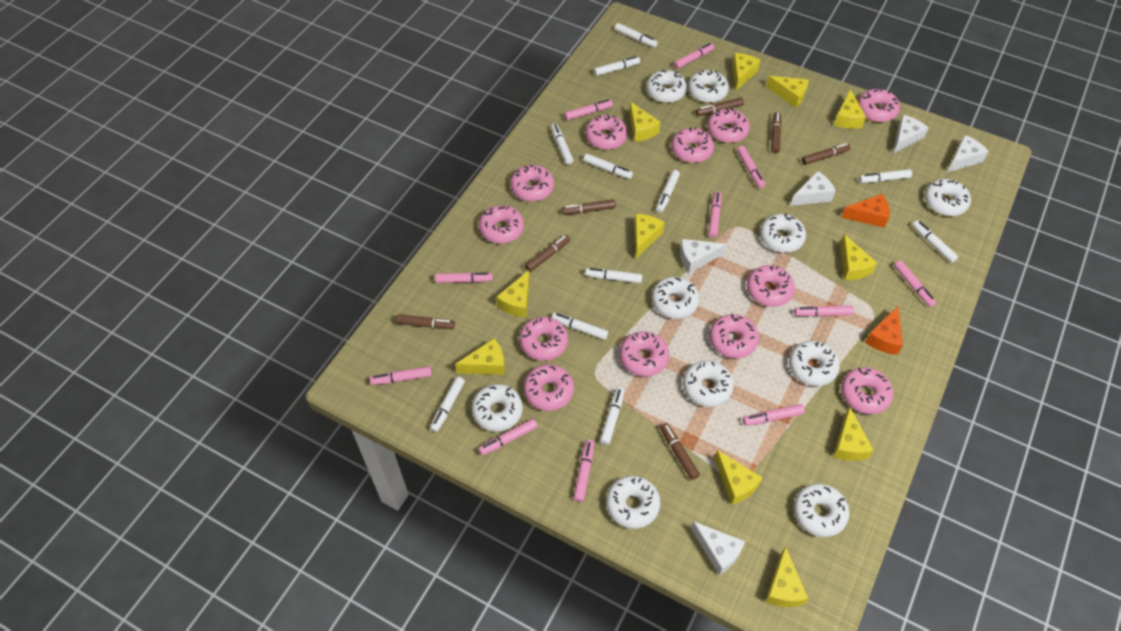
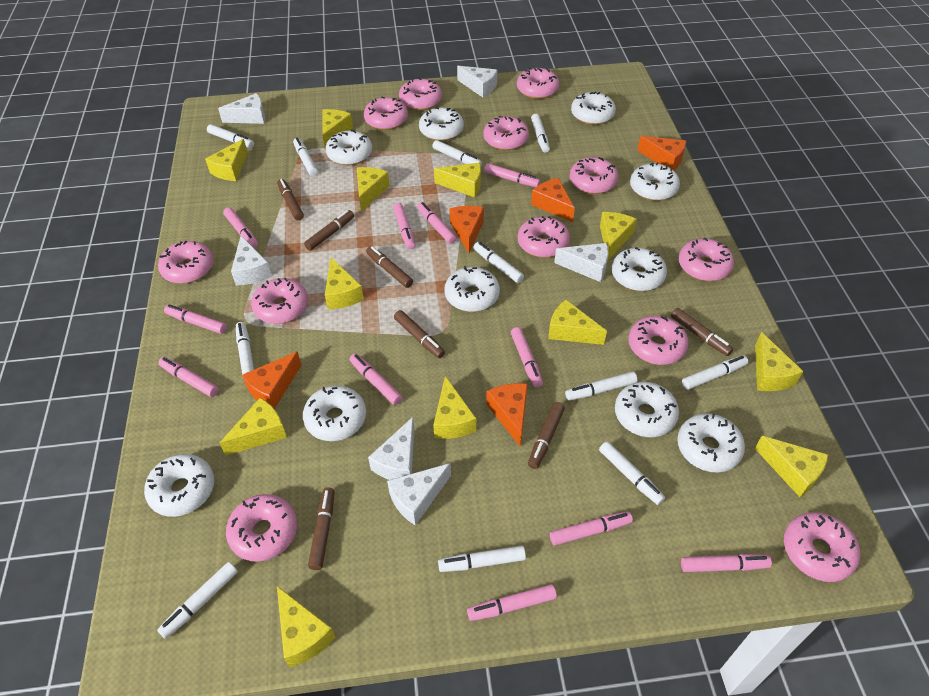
orange cheese: 2 -> 5
white cheese: 5 -> 6
yellow cheese: 11 -> 12

